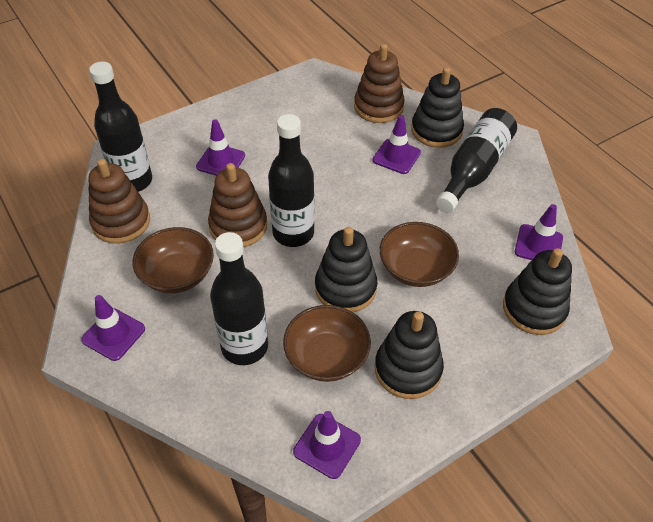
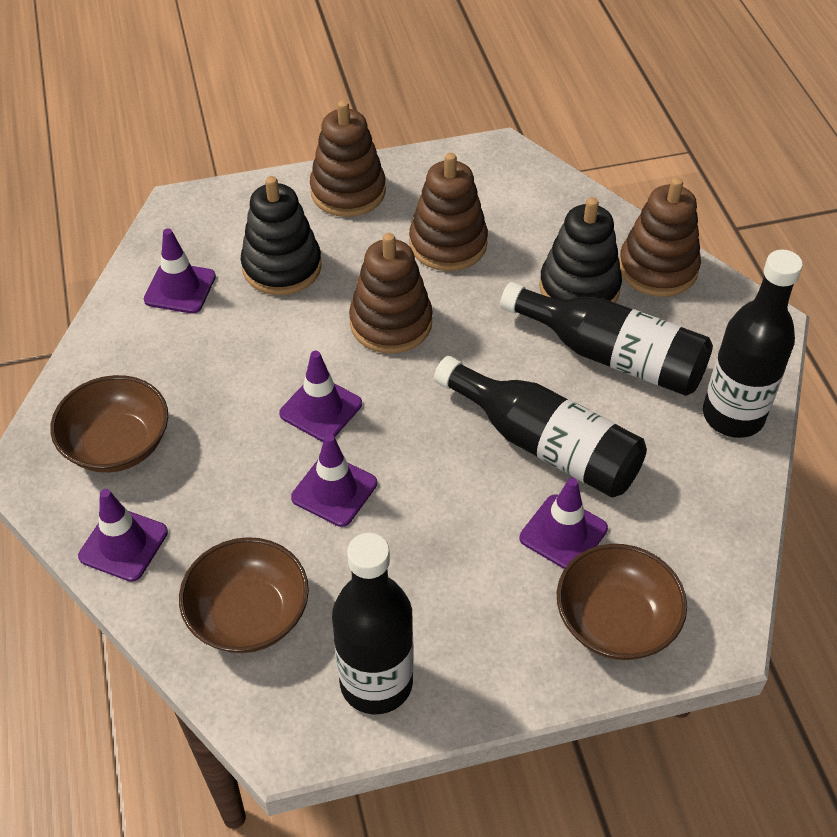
black stacking toy: 4 -> 2
brown stacking toy: 3 -> 4

